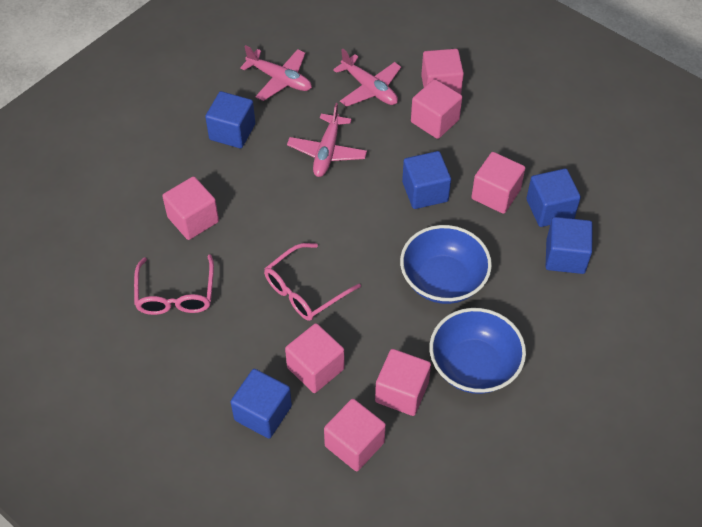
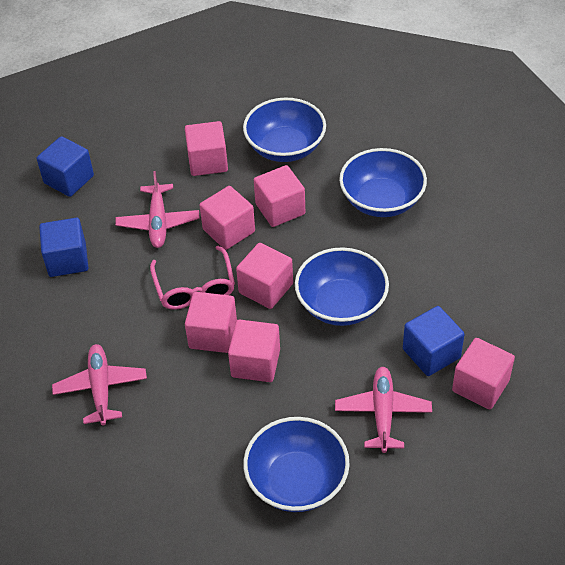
blue bowl: 2 -> 4
blue cube: 5 -> 3
pink glasses: 2 -> 1

